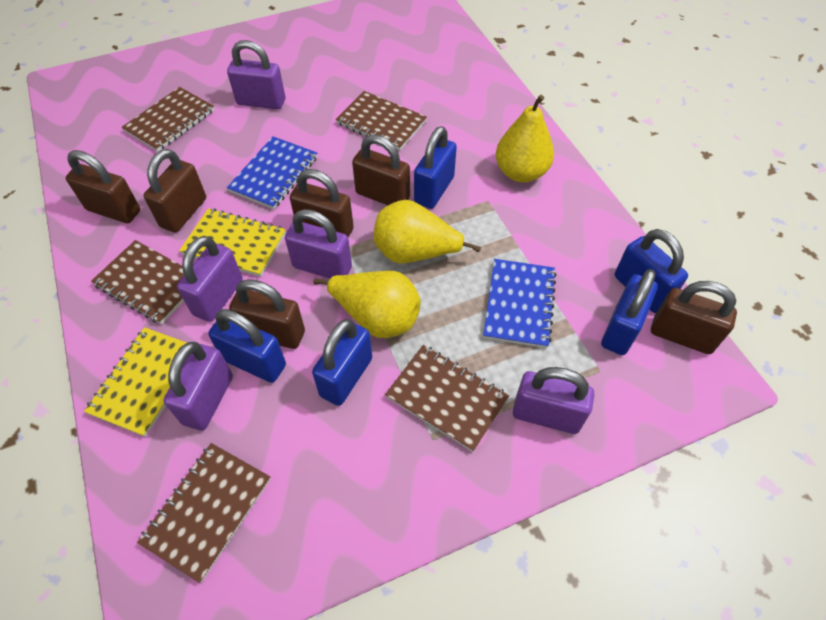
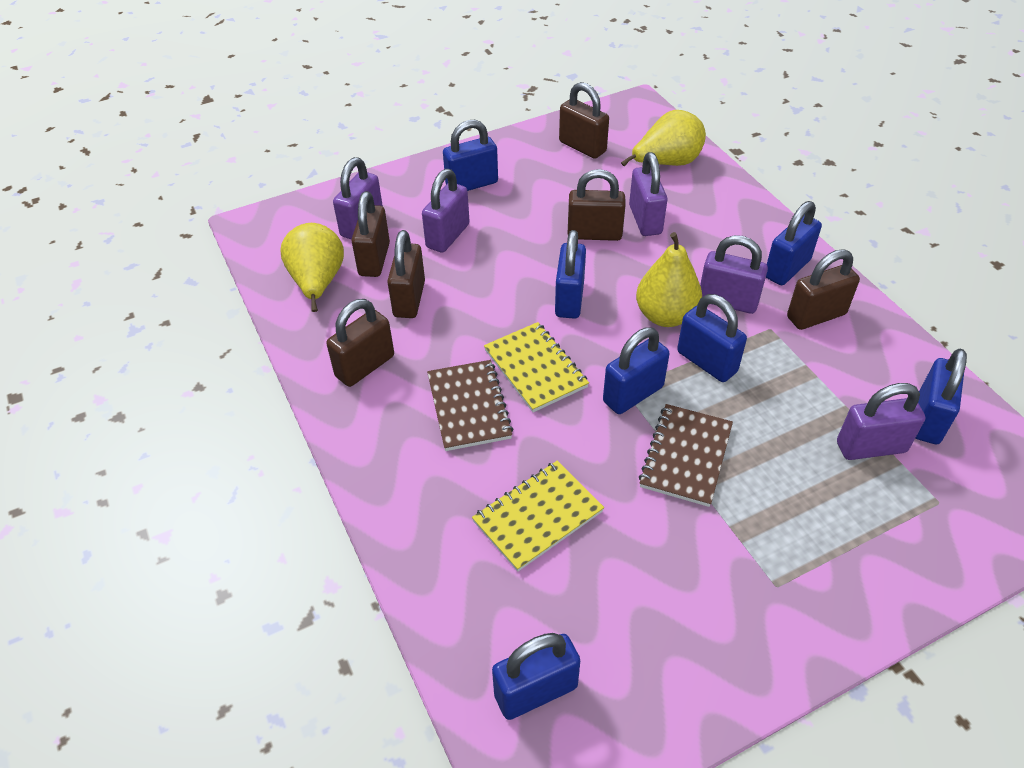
blue notebook: 2 -> 0
blue padlock: 5 -> 7
brown notebook: 5 -> 2

